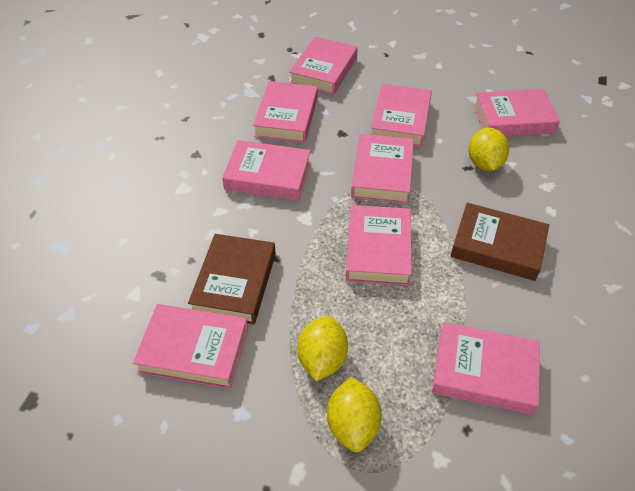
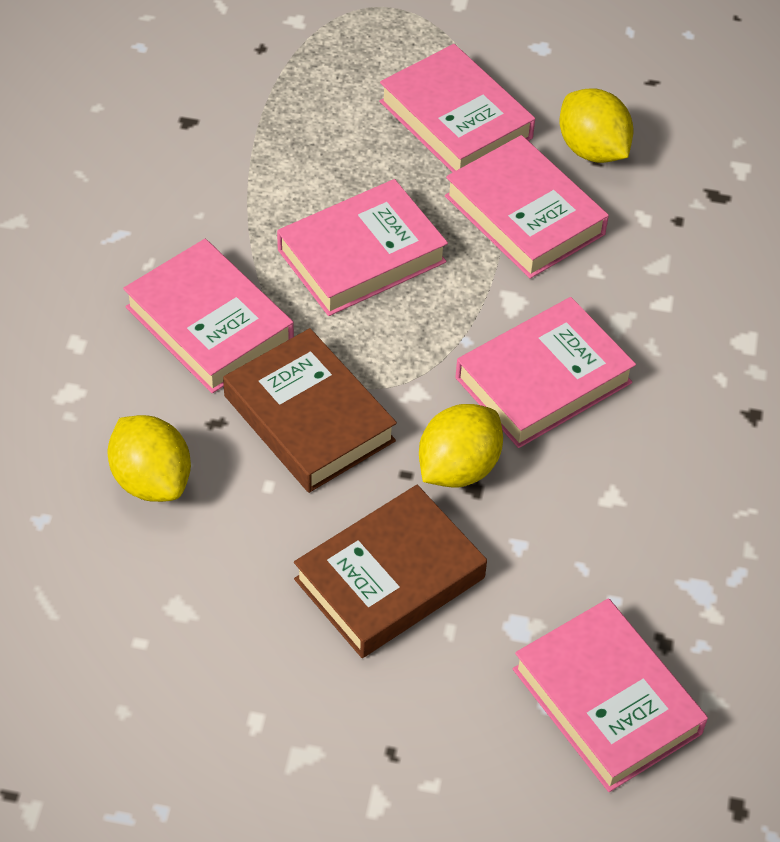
pink book: 9 -> 6

